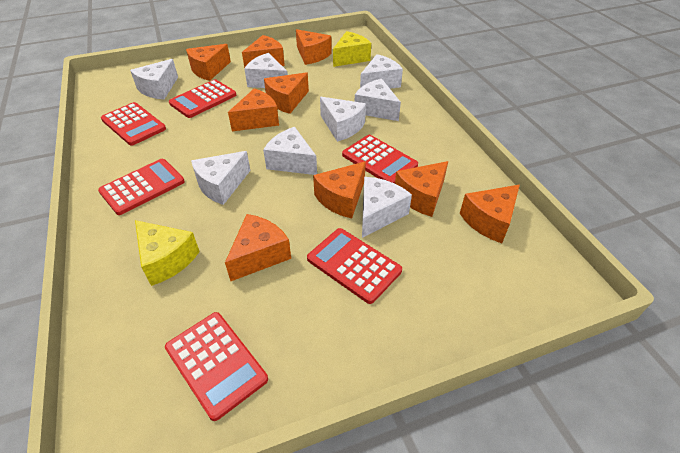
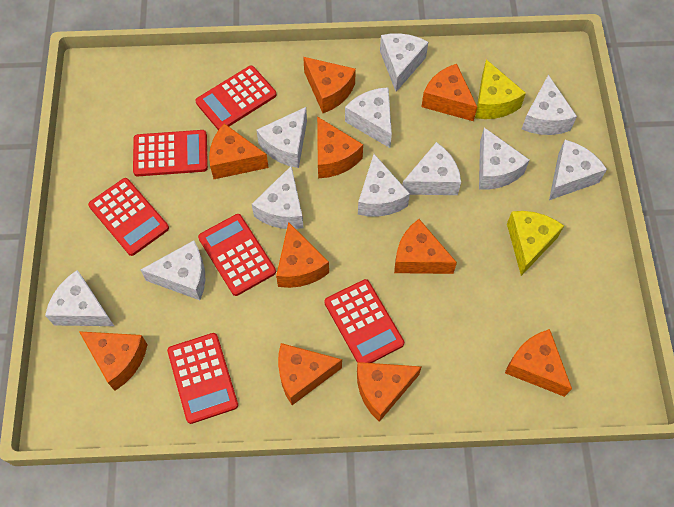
orange cheese: 9 -> 10
white cheese: 8 -> 11

